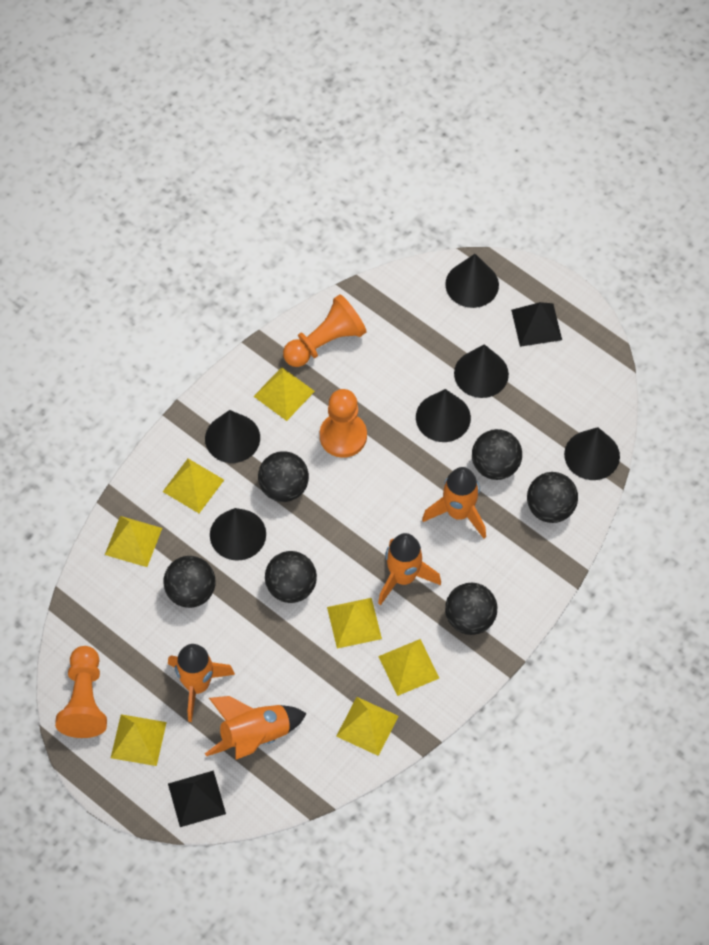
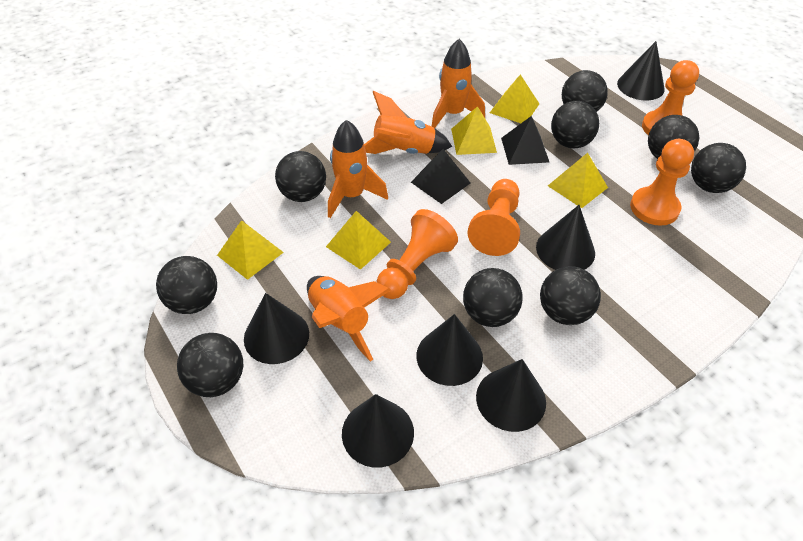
black ball: 6 -> 9
orange pawn: 3 -> 4
yellow pyramid: 7 -> 5

